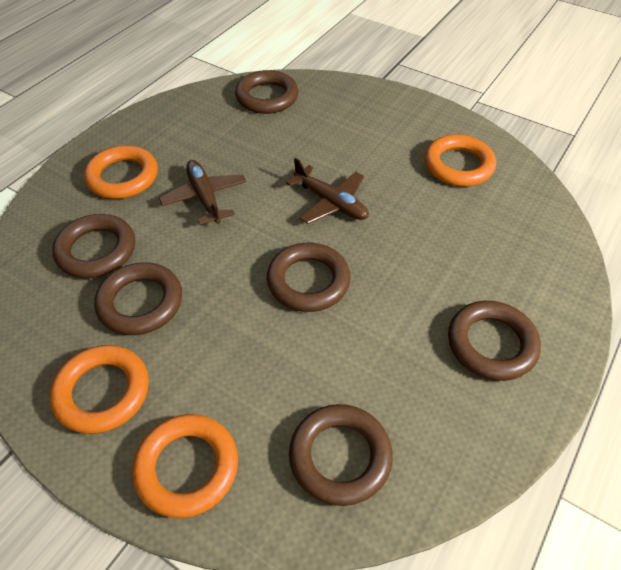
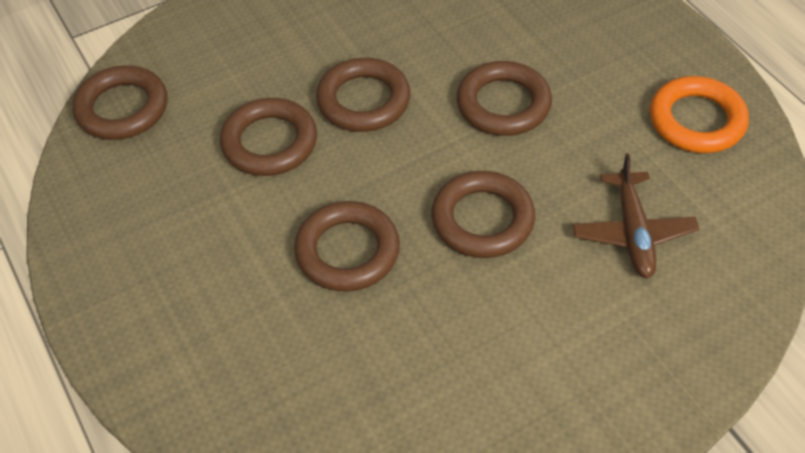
brown plane: 2 -> 1
orange ring: 4 -> 1

